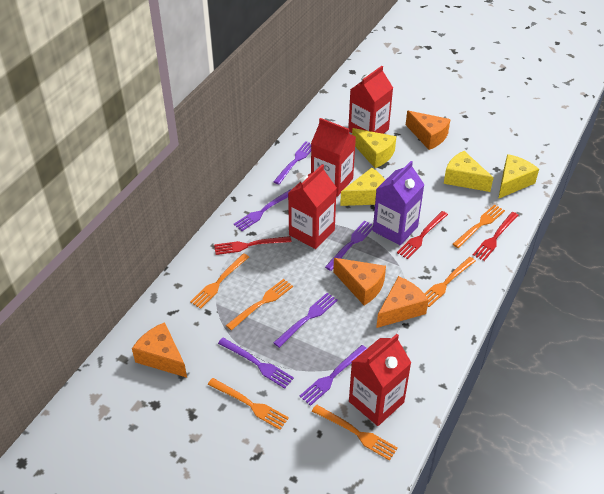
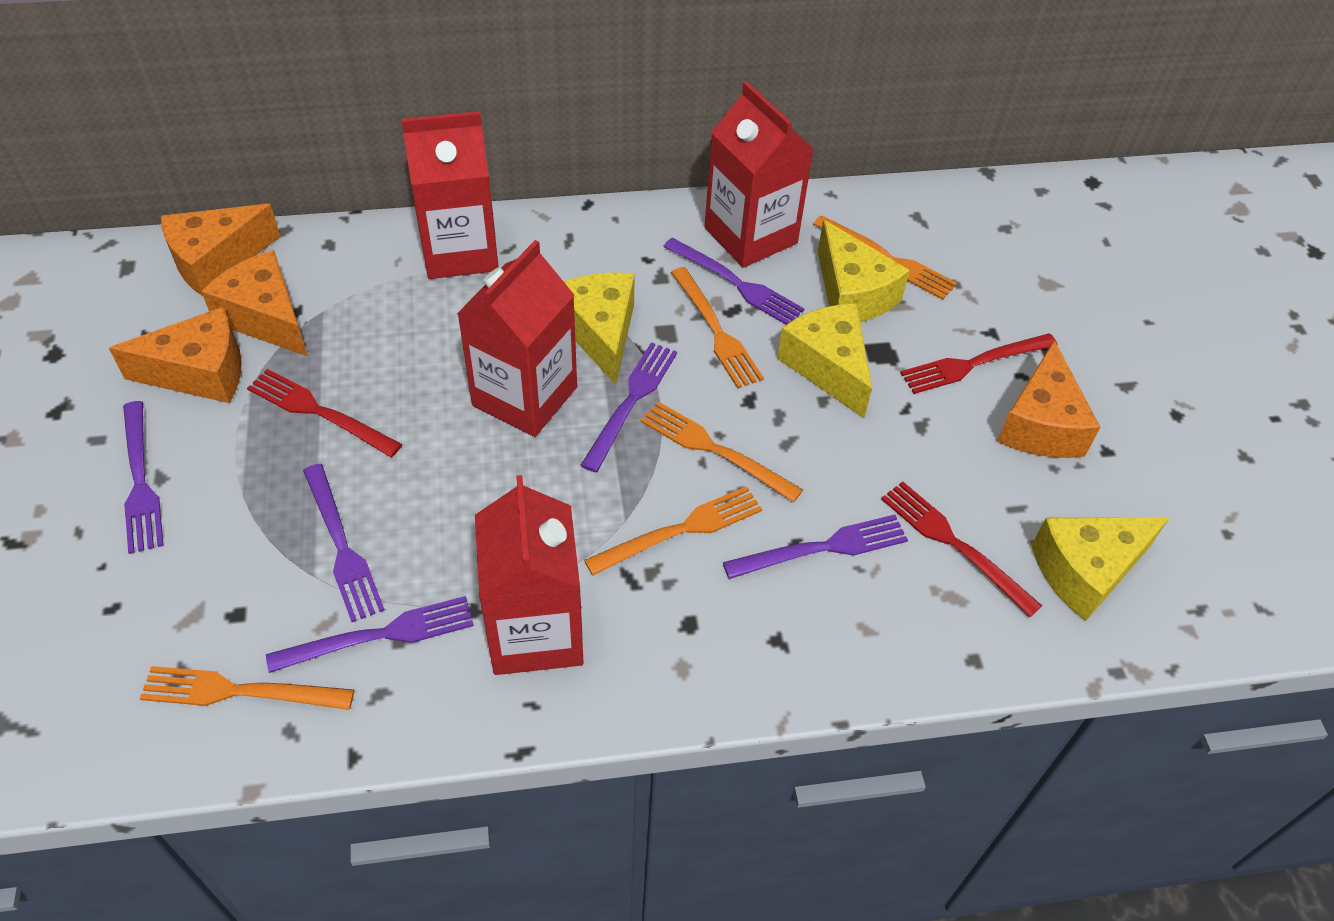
orange fork: 6 -> 5
purple carton: 1 -> 0

